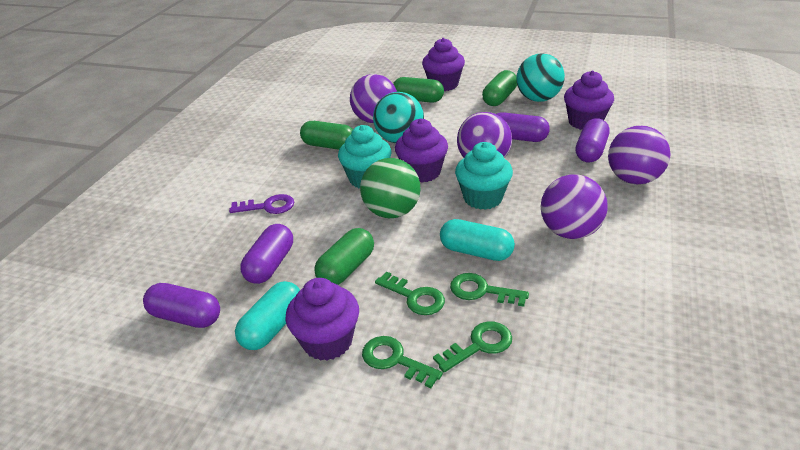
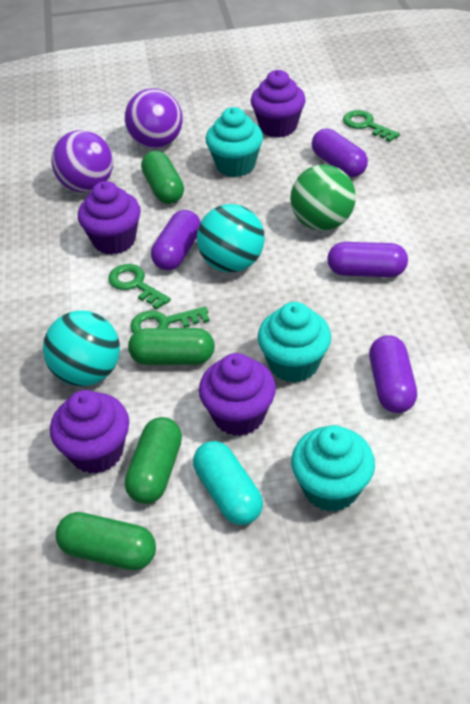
green key: 4 -> 3
purple ball: 4 -> 2
purple key: 1 -> 0
turquoise capsule: 2 -> 1
turquoise cupcake: 2 -> 3

